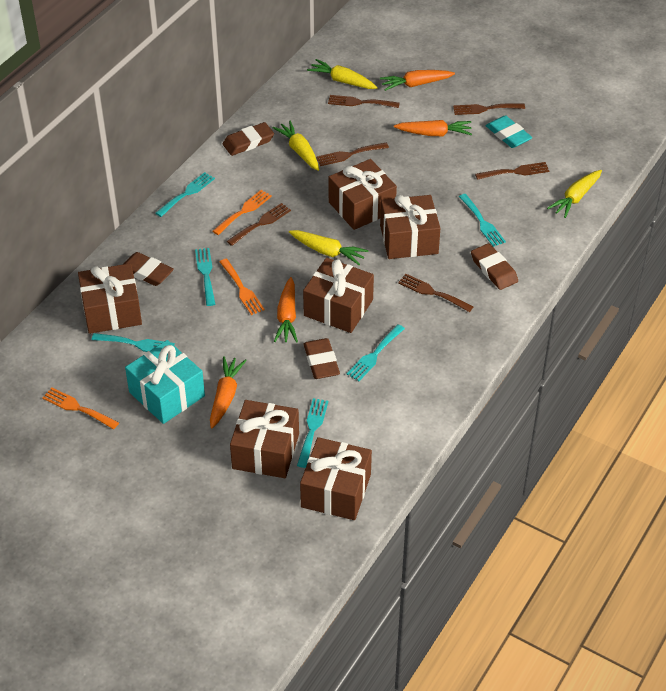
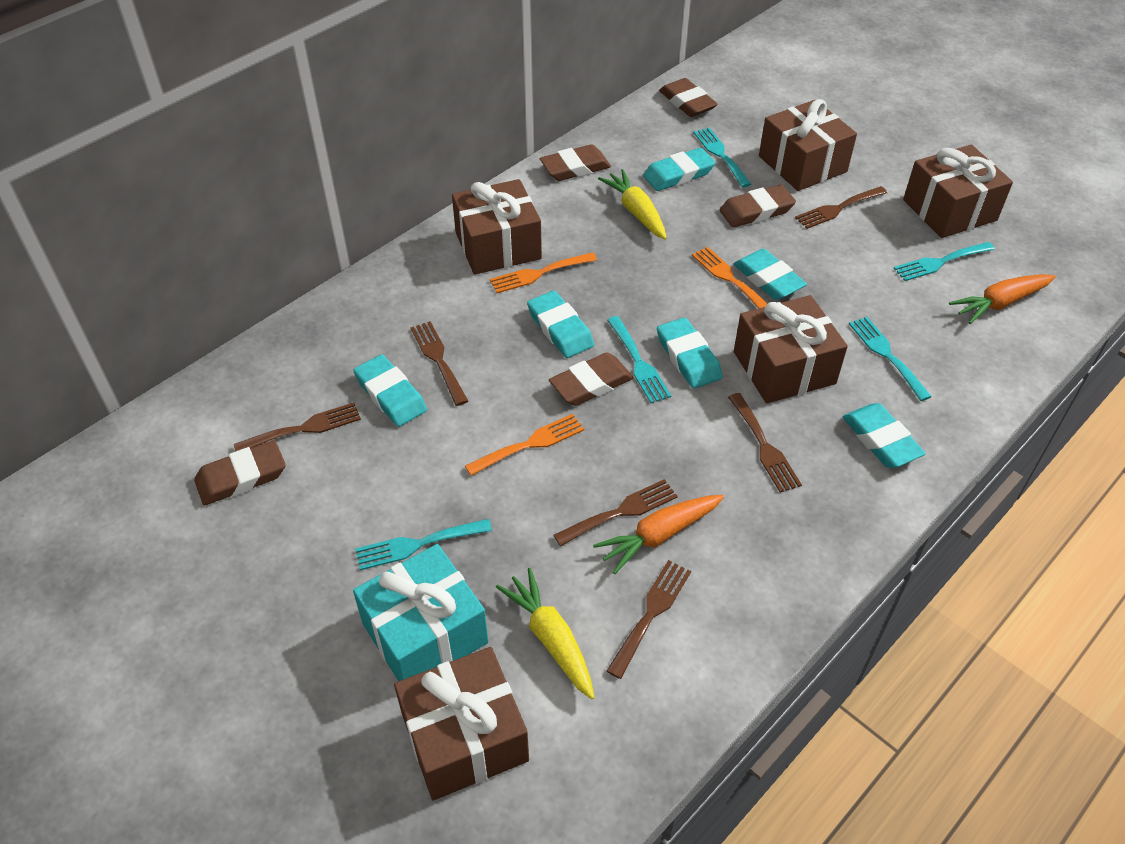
brown eraser: 4 -> 5
brown gift: 6 -> 5
orange carrot: 4 -> 2
turquoise eraser: 1 -> 6
turquoise fork: 6 -> 5
yellow carrot: 4 -> 2

